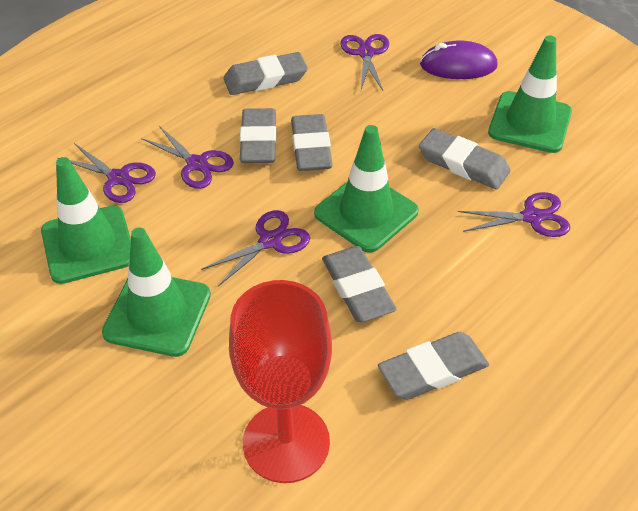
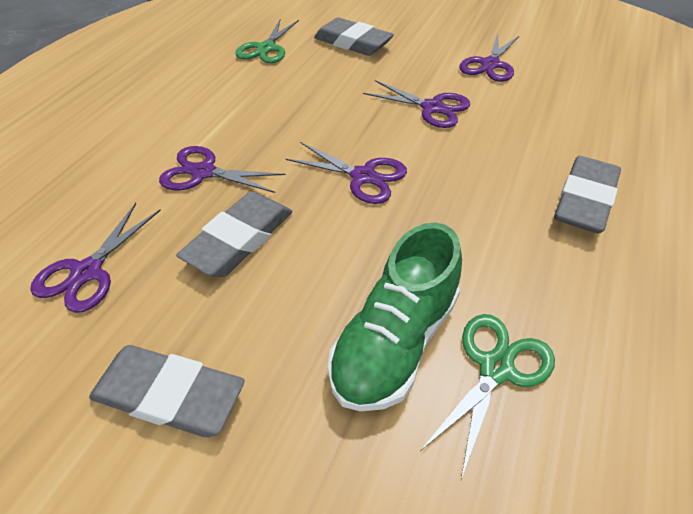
green scissors: 0 -> 2
green shoe: 0 -> 1
green traffic cone: 4 -> 0
grey eraser: 6 -> 4
purple mouse: 1 -> 0
red goblet: 1 -> 0

